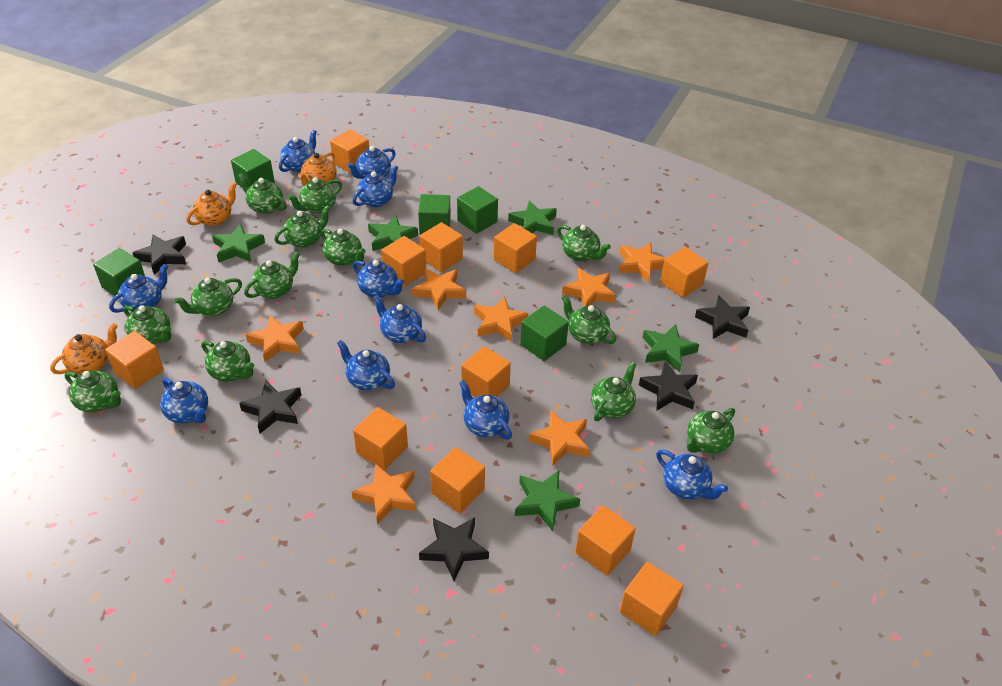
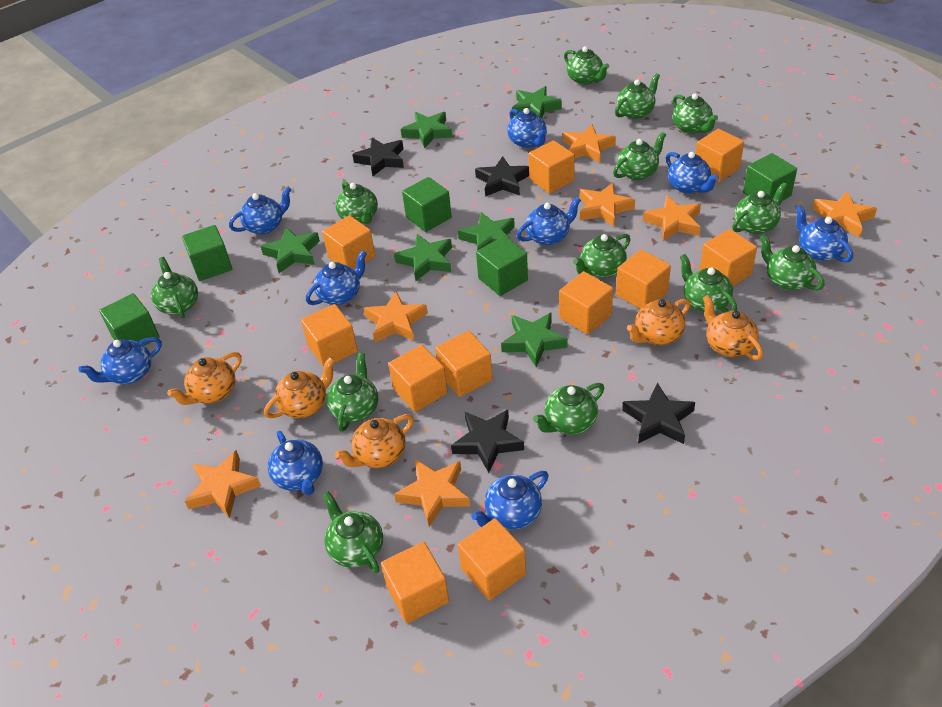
black star: 5 -> 4
blue teapot: 10 -> 9
green star: 5 -> 6
orange teapot: 3 -> 5

